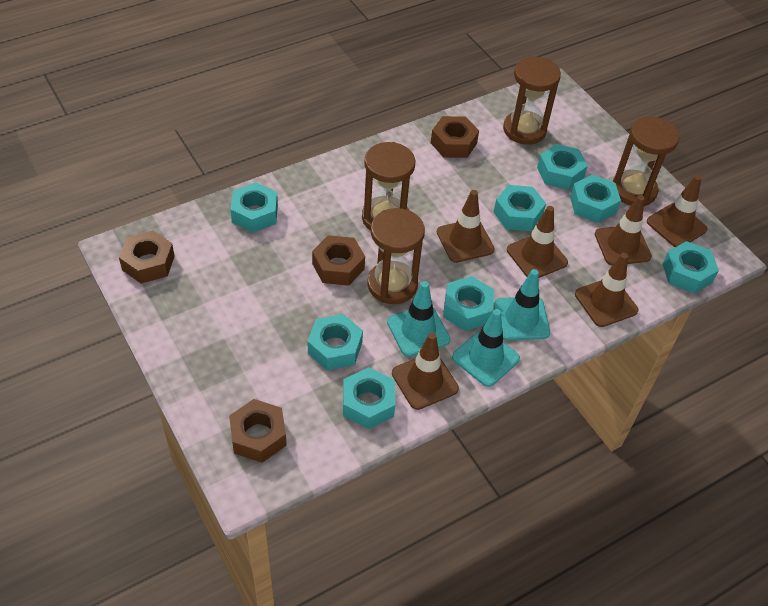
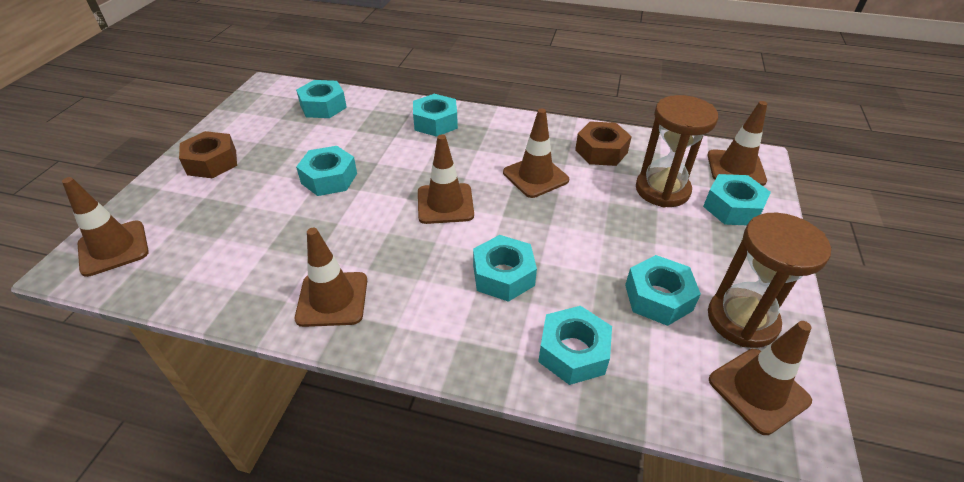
brown hourglass: 4 -> 2
brown nut: 4 -> 2
turquoise nut: 8 -> 7
turquoise traffic cone: 3 -> 0

